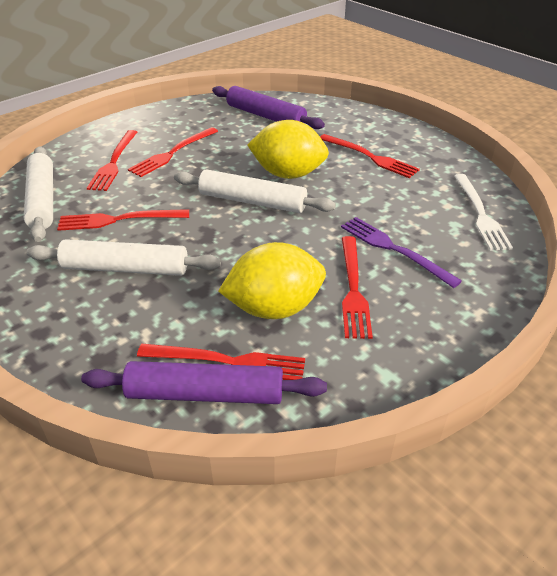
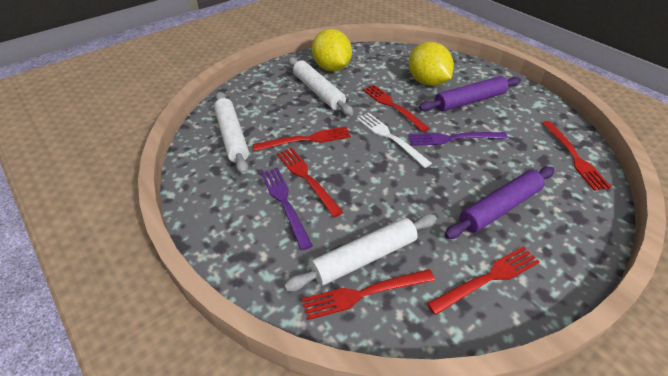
purple fork: 1 -> 2

